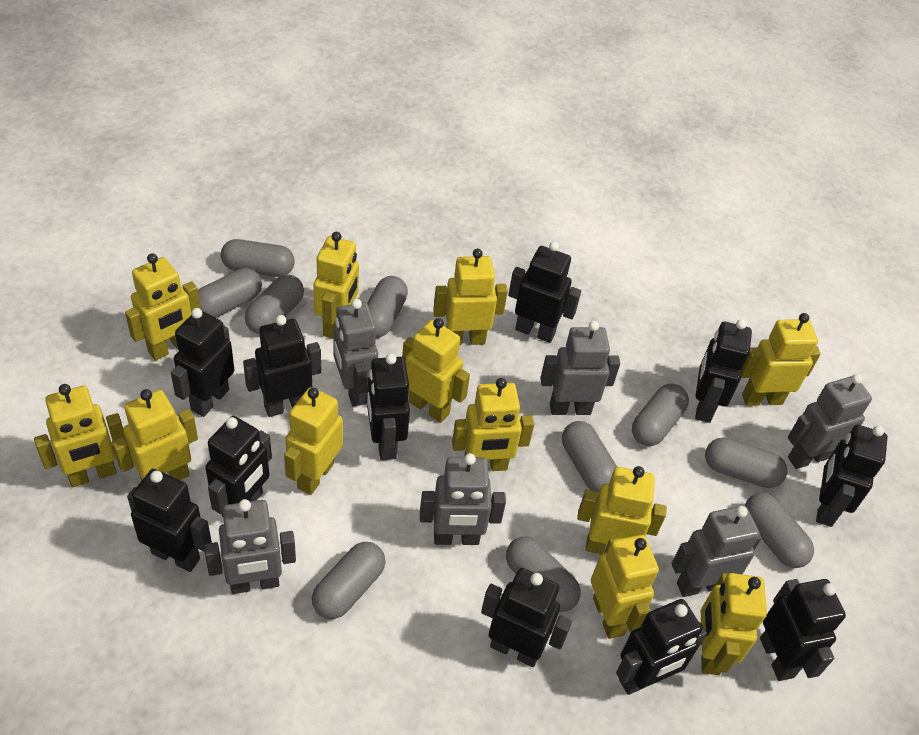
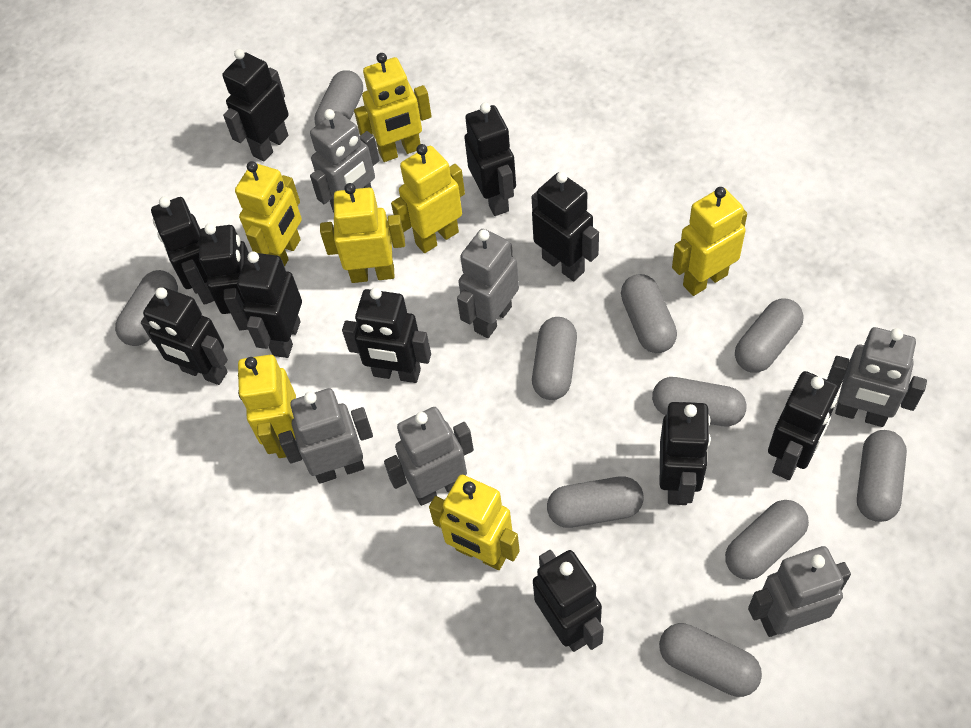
yellow robot: 12 -> 7

